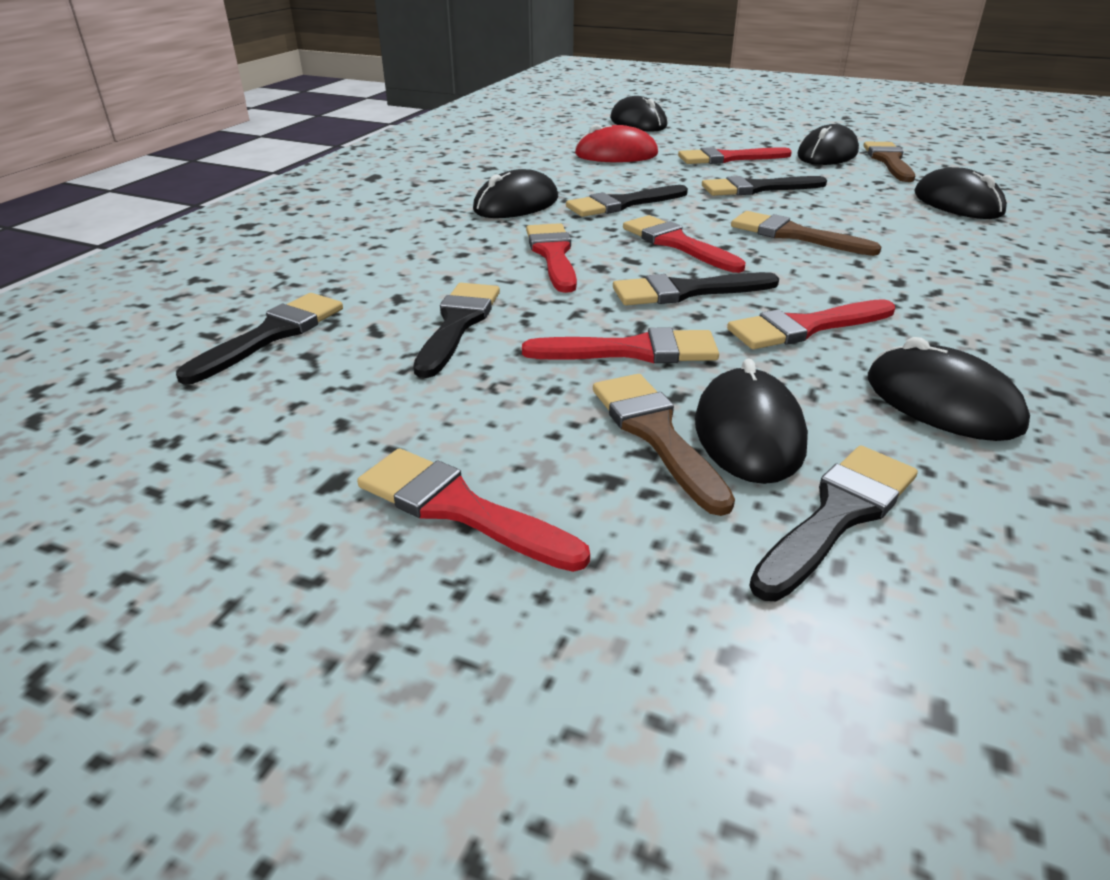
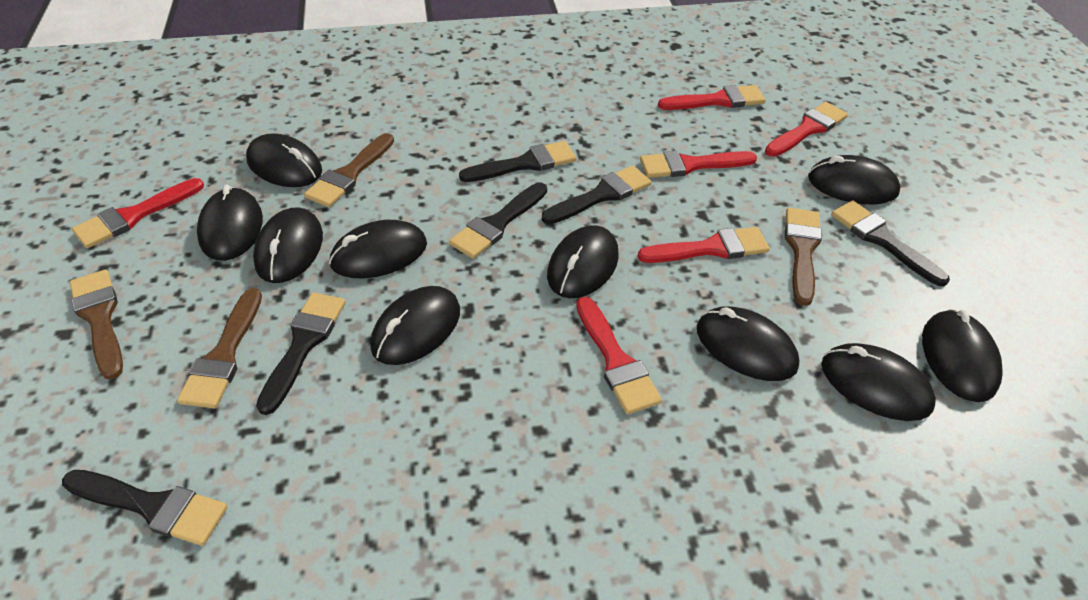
black mouse: 6 -> 10
brown brush: 3 -> 4
red mouse: 1 -> 0

